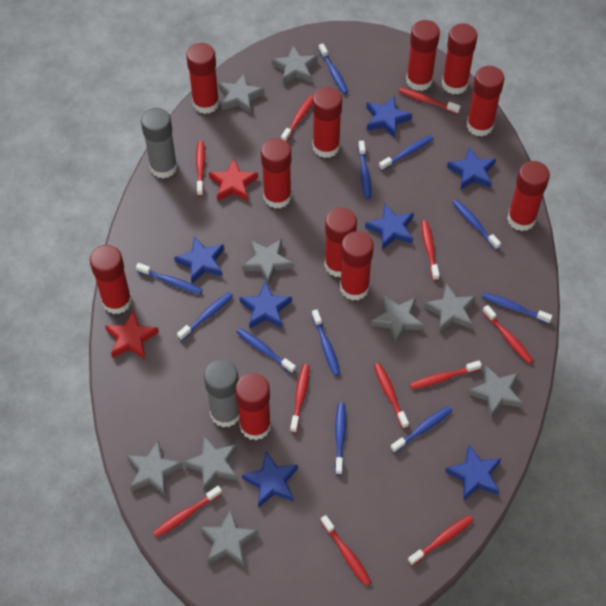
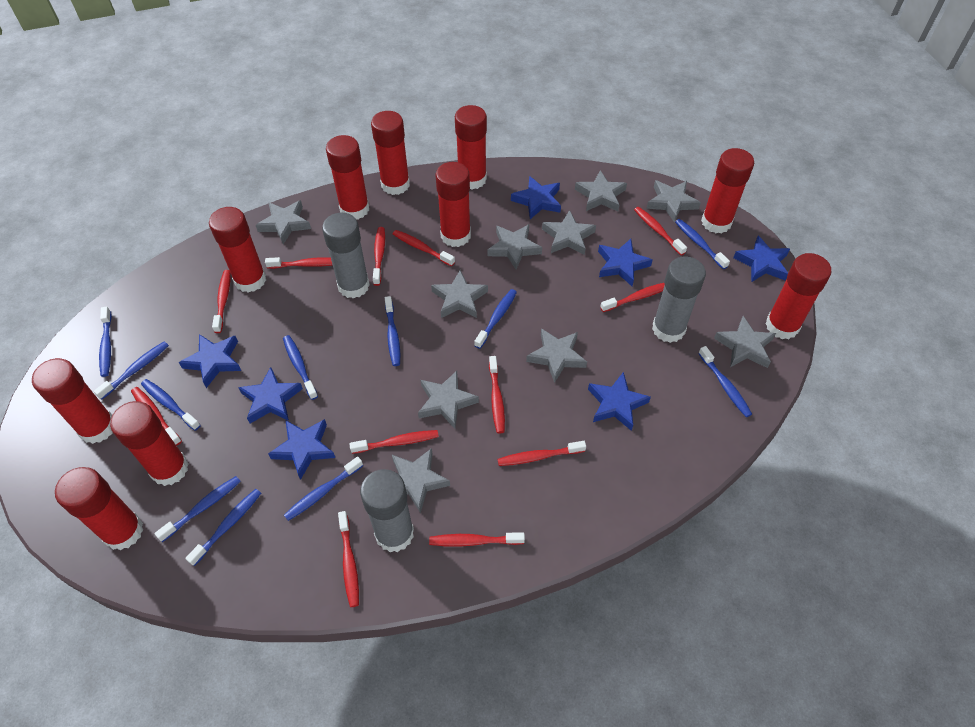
grey glue stick: 2 -> 3
grey star: 9 -> 10
red glue stick: 11 -> 10
red star: 2 -> 0
red toothbrush: 11 -> 12

